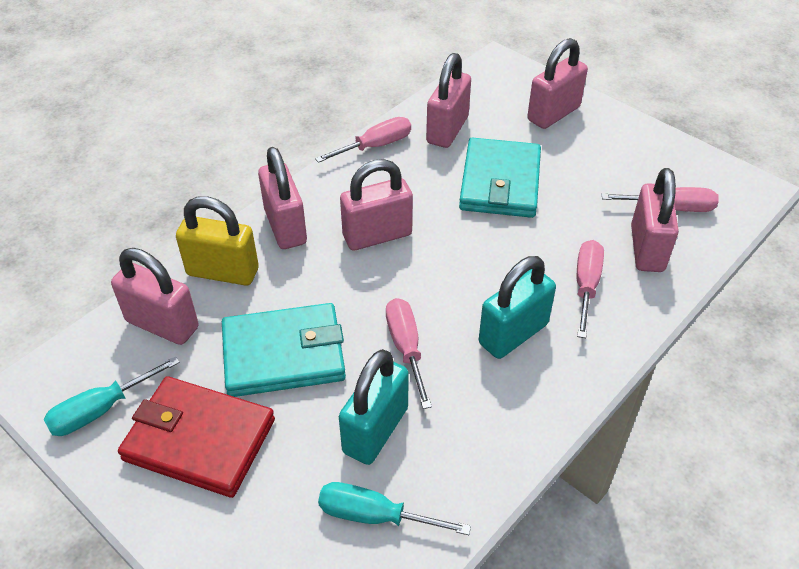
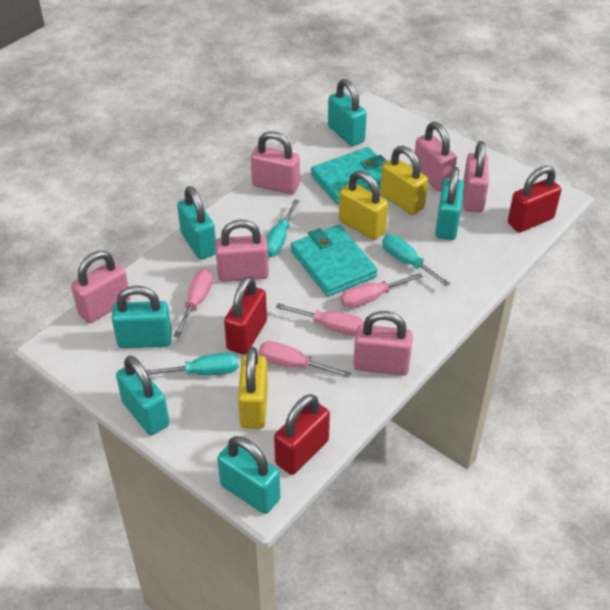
red padlock: 0 -> 3
red wallet: 1 -> 0
turquoise padlock: 2 -> 6
turquoise screwdriver: 2 -> 3
yellow padlock: 1 -> 3

